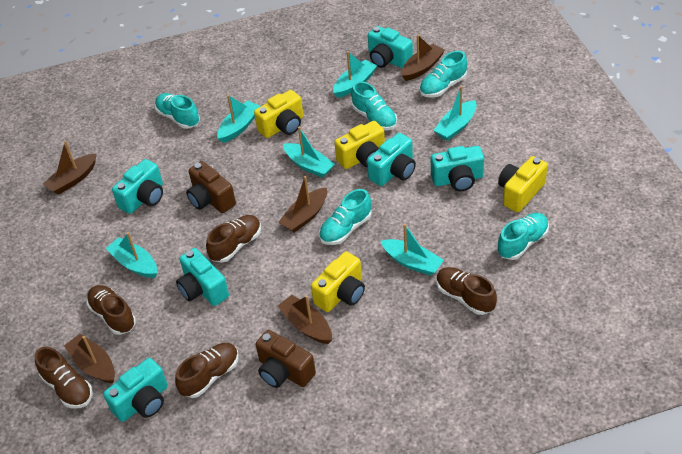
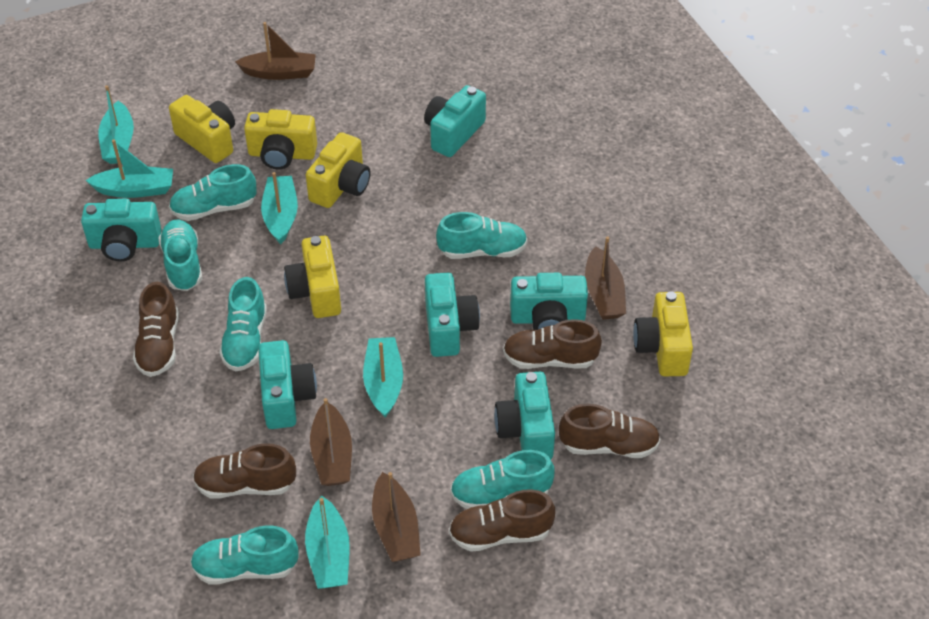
brown boat: 5 -> 4
brown camera: 2 -> 0
turquoise boat: 6 -> 5
turquoise shoe: 5 -> 6
yellow camera: 4 -> 5

